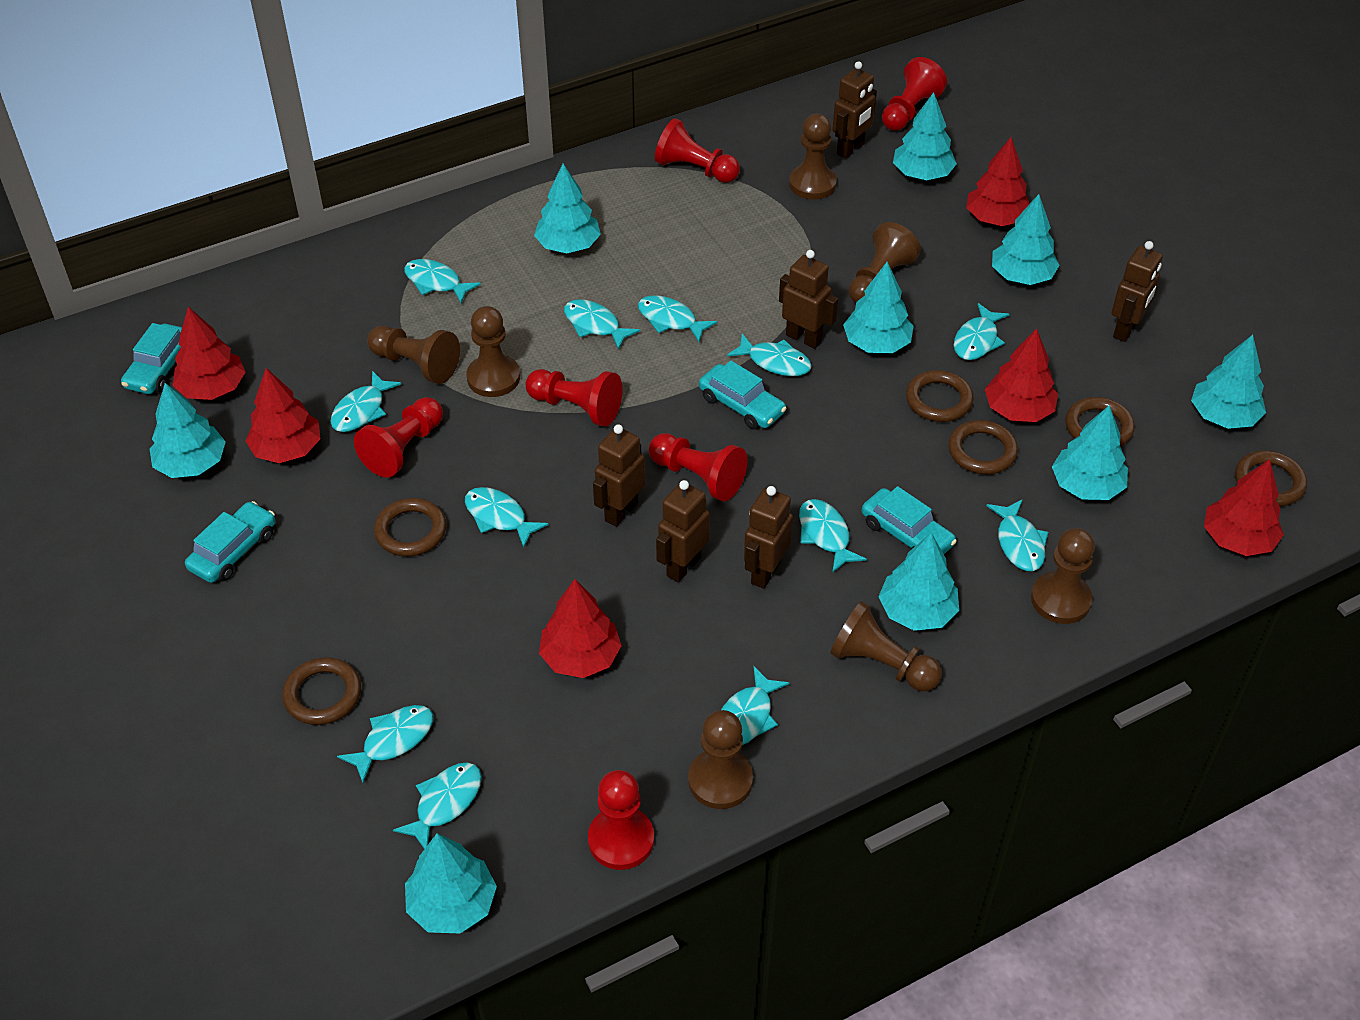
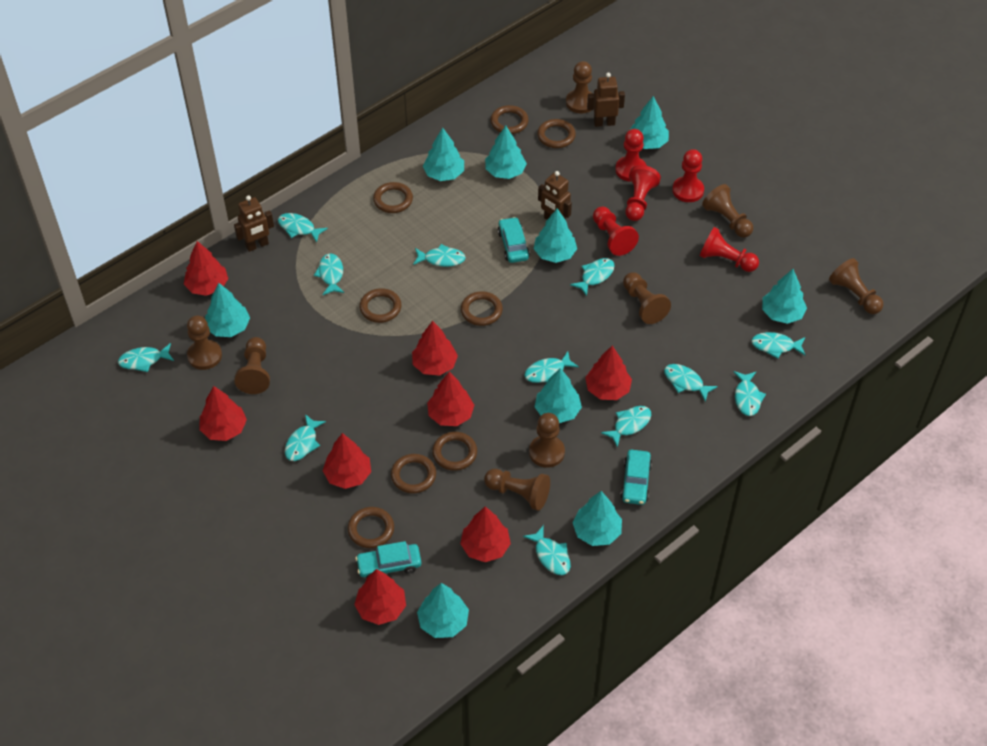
brown pawn: 7 -> 8
brown ring: 6 -> 8
brown robot: 6 -> 3
red pawn: 6 -> 5
red tree: 6 -> 8
turquoise car: 4 -> 3

